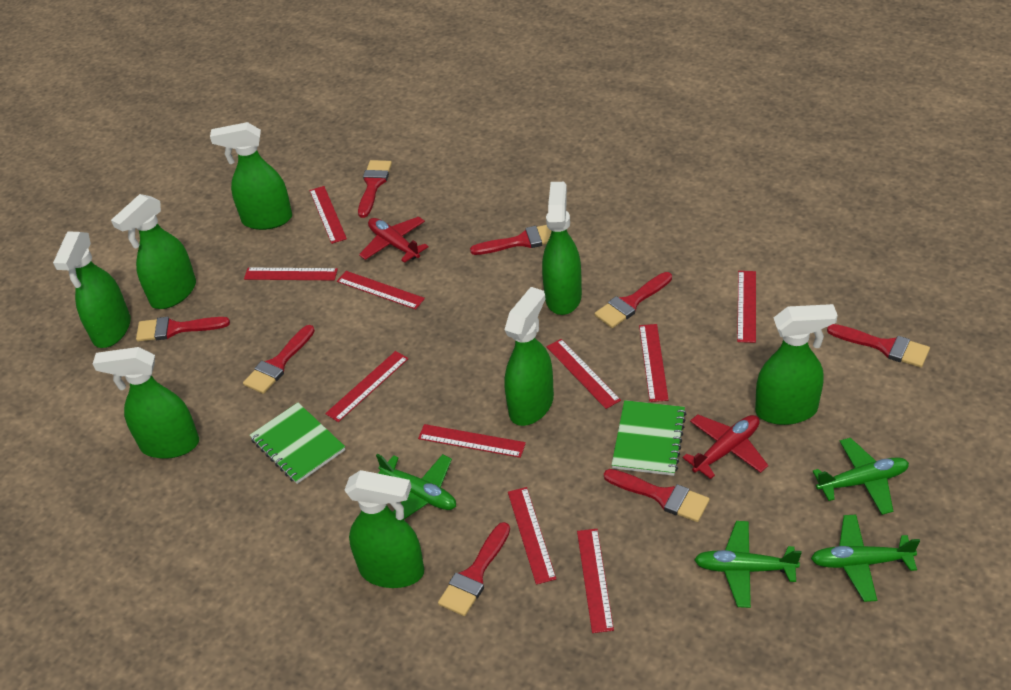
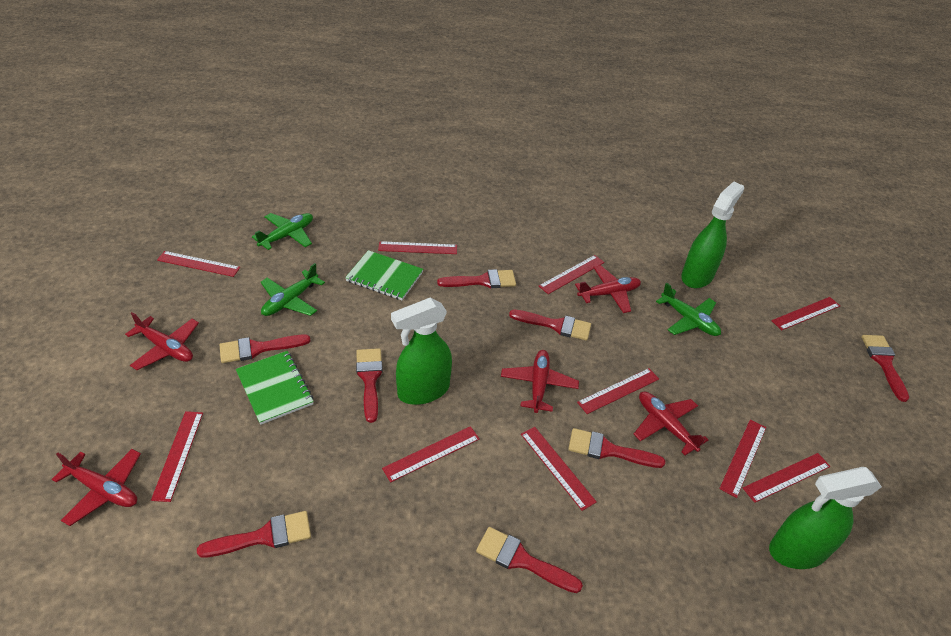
green plane: 4 -> 3
green spray bottle: 8 -> 3
red plane: 2 -> 5

